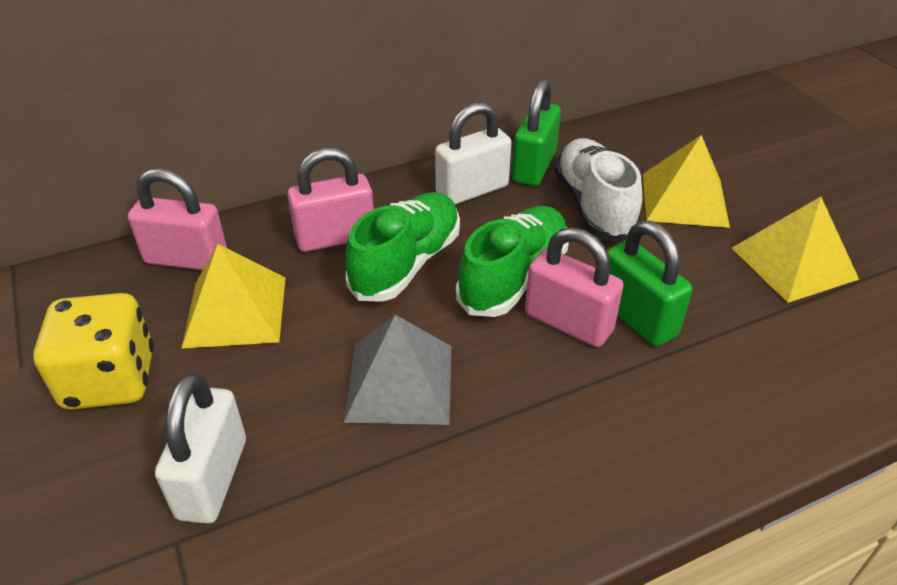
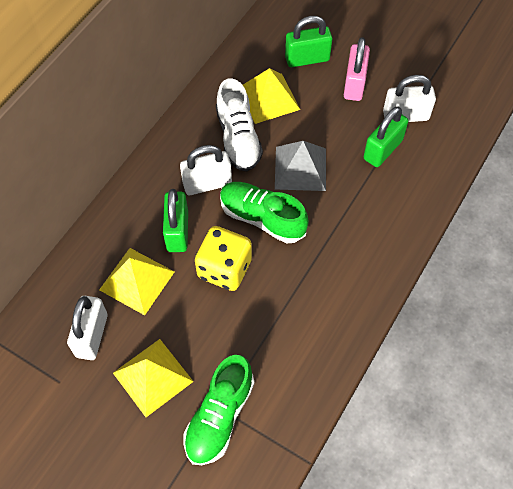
green padlock: 2 -> 3
pink padlock: 3 -> 1
white padlock: 2 -> 3

